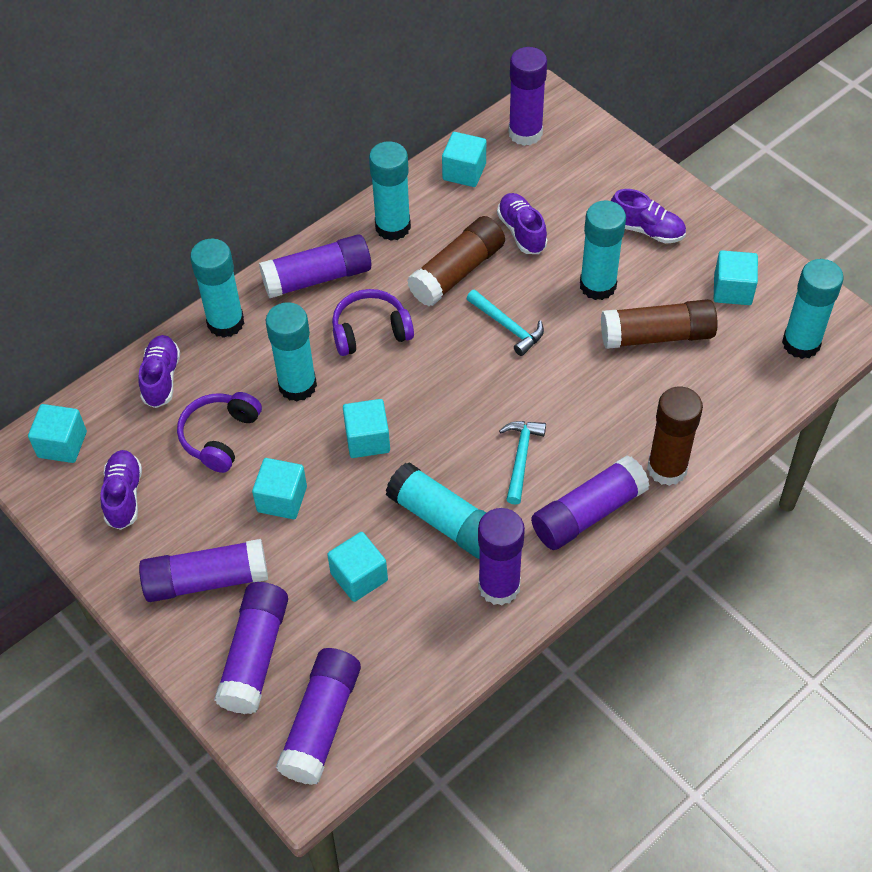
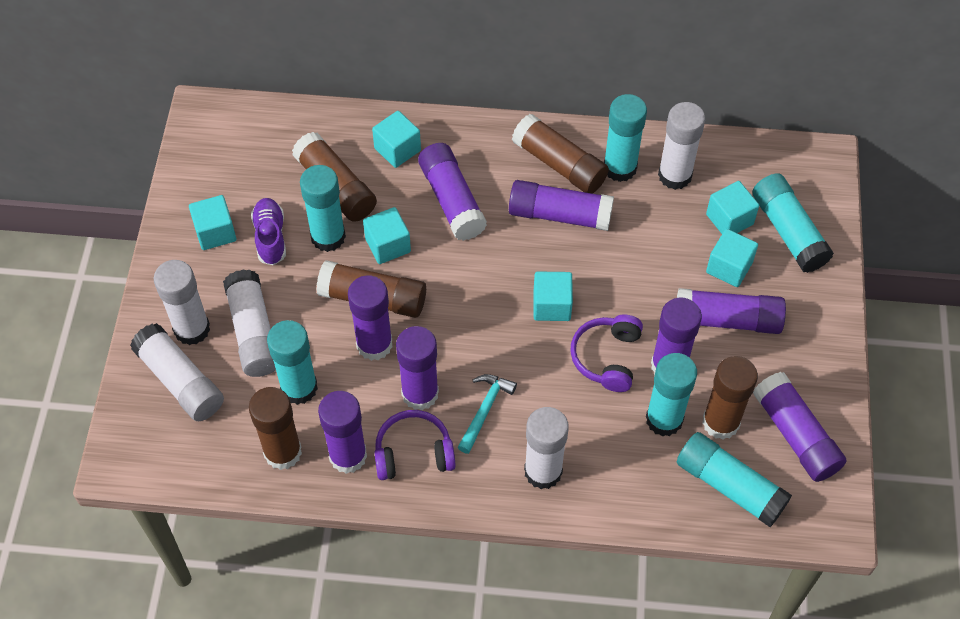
brown glue stick: 3 -> 5
purple glue stick: 7 -> 8
purple shoe: 4 -> 1
turquoise hammer: 2 -> 1
white glue stick: 0 -> 5

